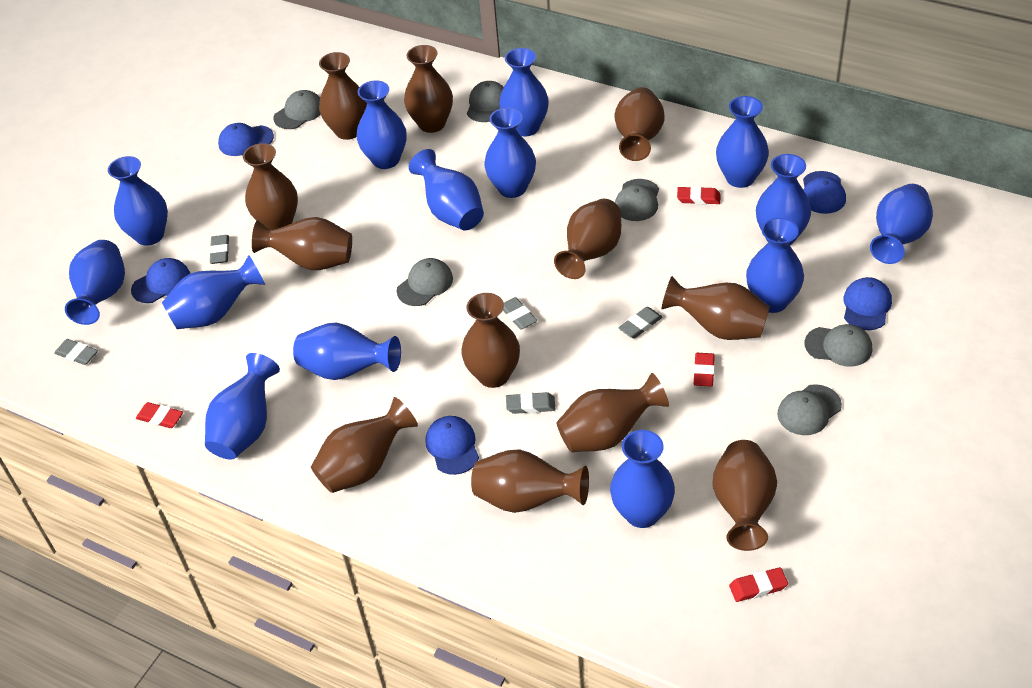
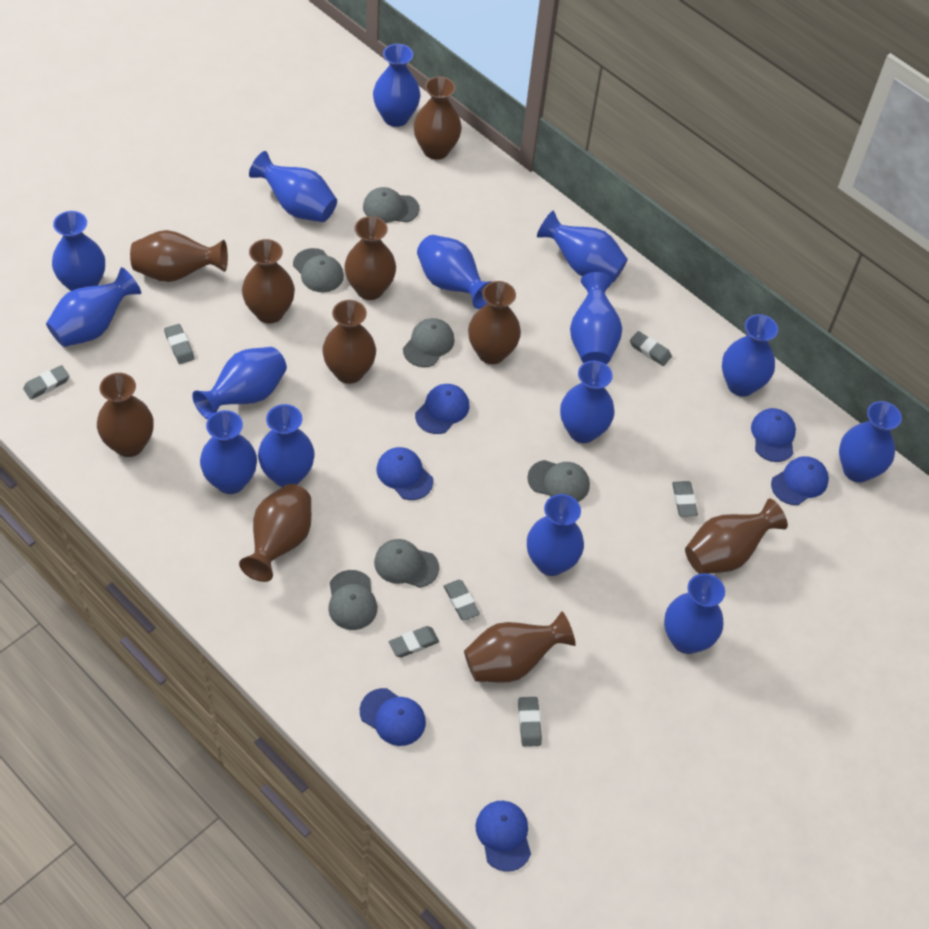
blue cap: 5 -> 6
blue vase: 14 -> 15
brown vase: 12 -> 10
grey eraser: 5 -> 7
red eraser: 4 -> 0

